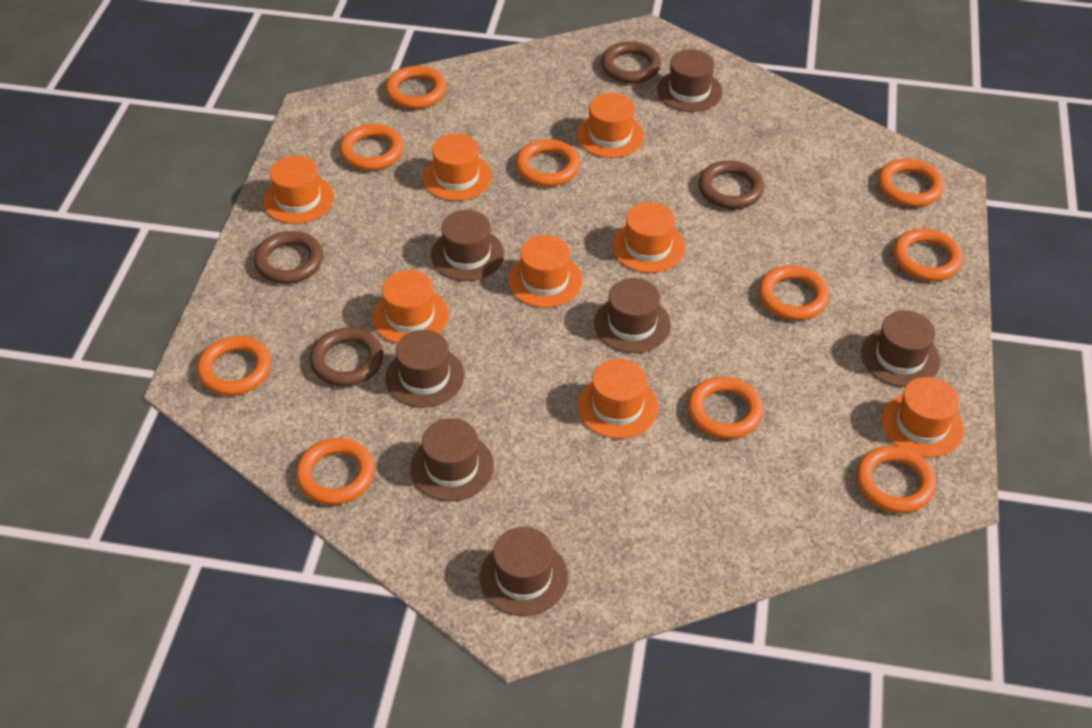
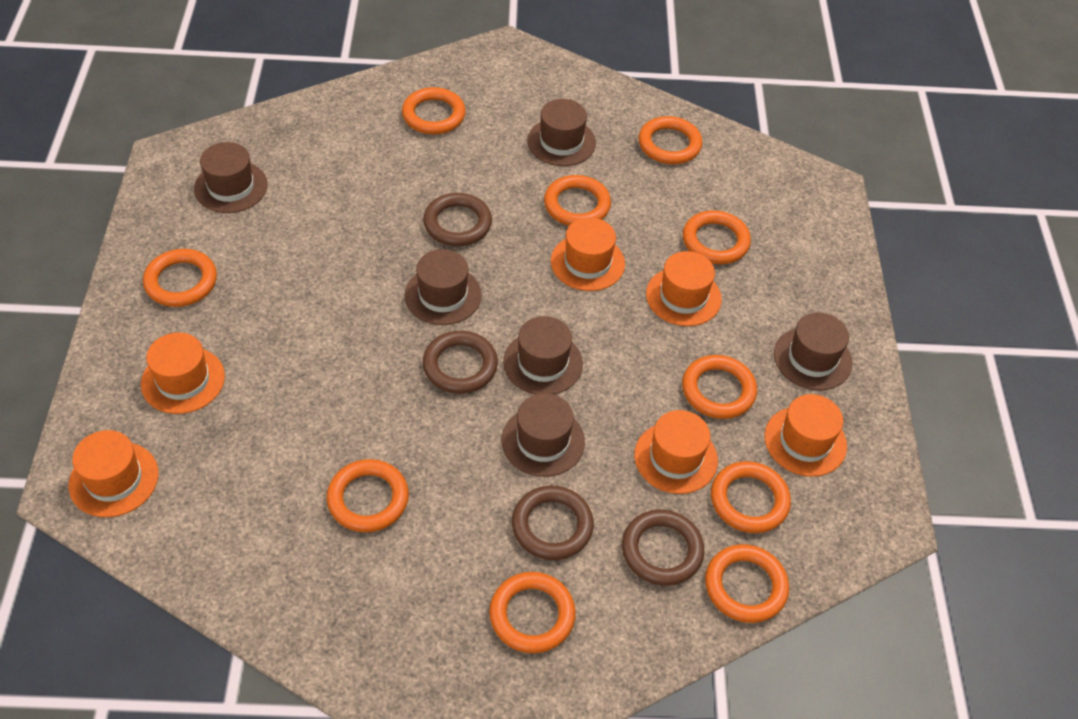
brown hat: 7 -> 6
orange hat: 8 -> 6

